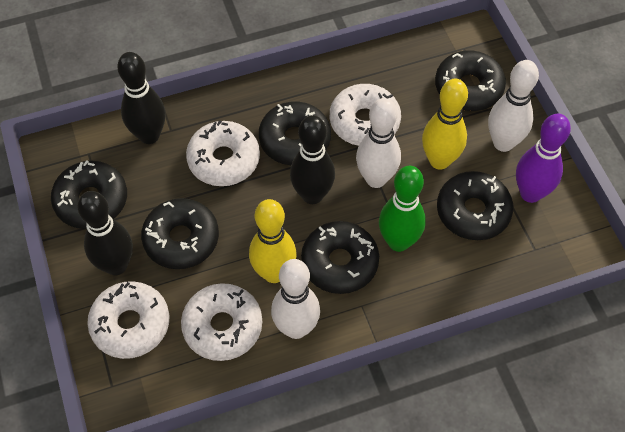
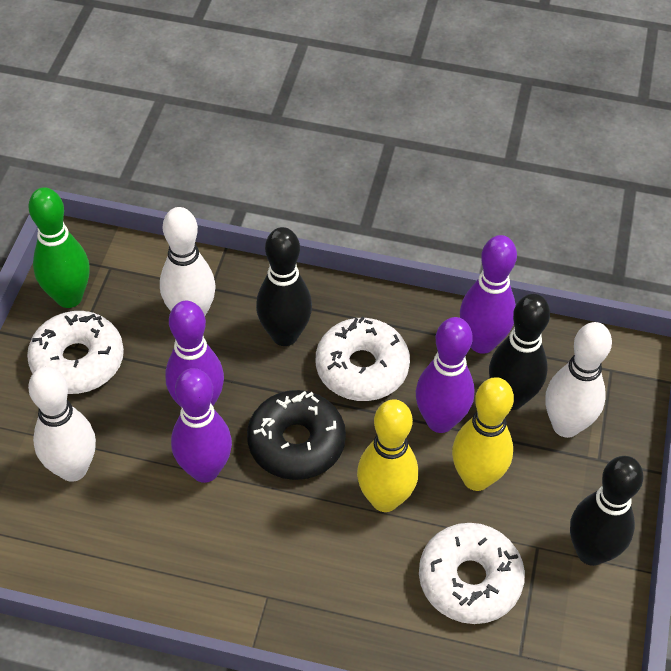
black donut: 6 -> 1
purple bowling pin: 1 -> 4
white donut: 4 -> 3

